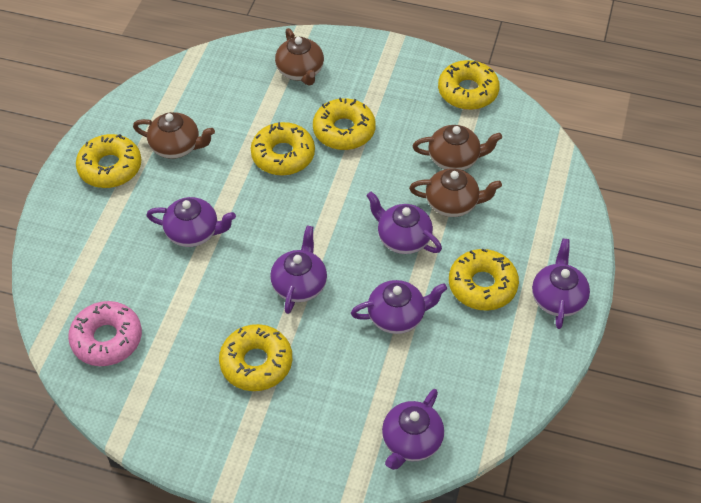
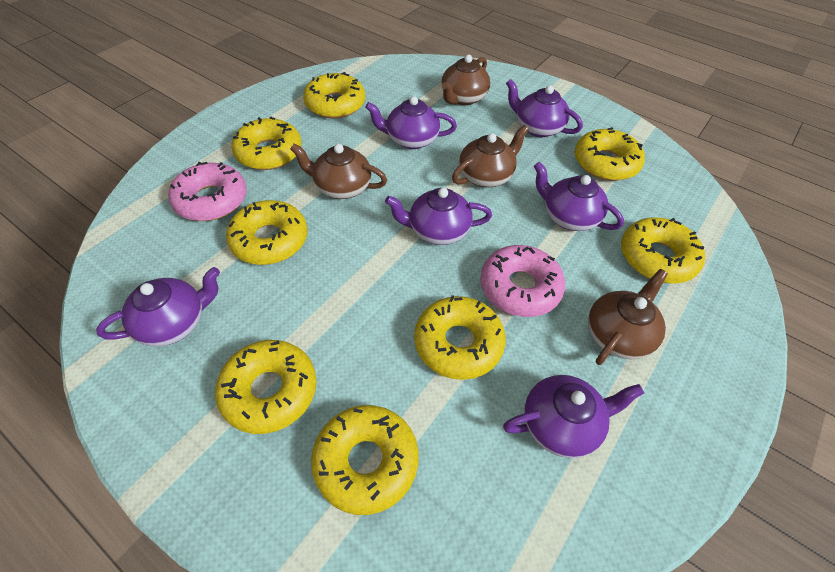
pink donut: 1 -> 2
yellow donut: 6 -> 8

